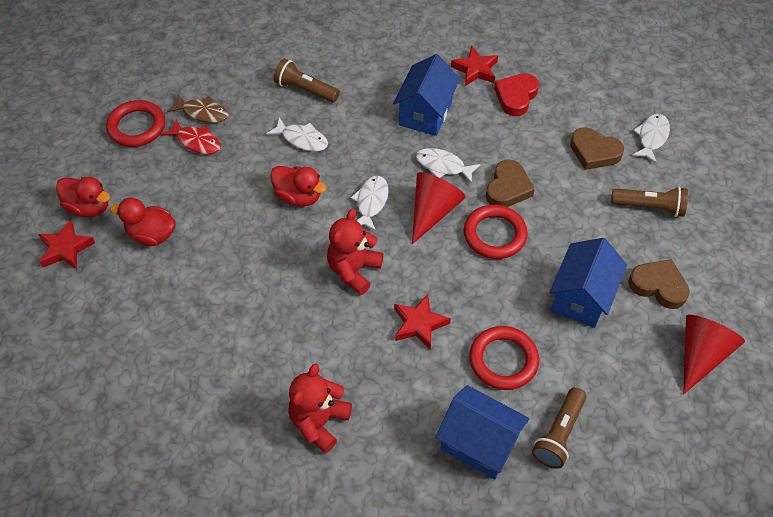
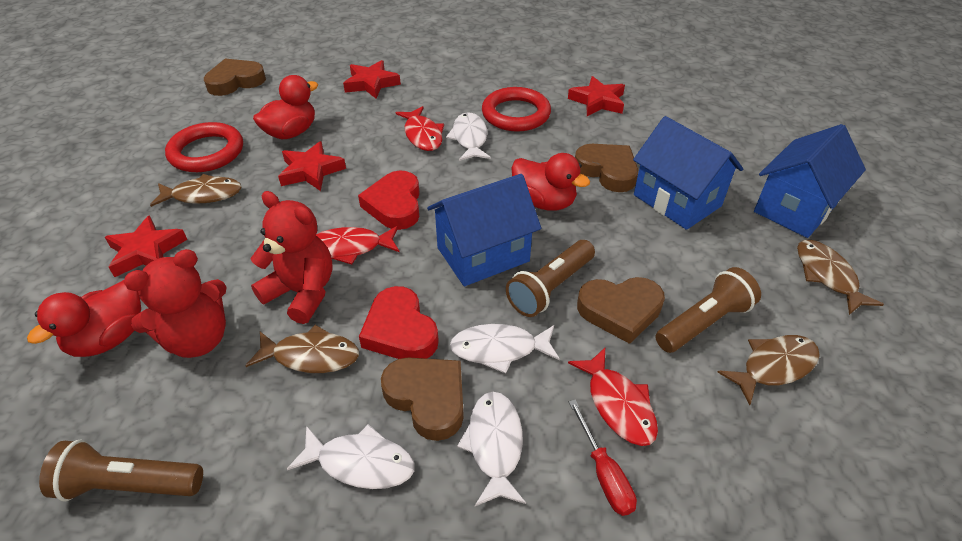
brown fish: 1 -> 4
brown heart: 3 -> 4
red cone: 2 -> 0
red fish: 1 -> 3
red heart: 1 -> 2
red ring: 3 -> 2
red screwdriver: 0 -> 1
red star: 3 -> 4

